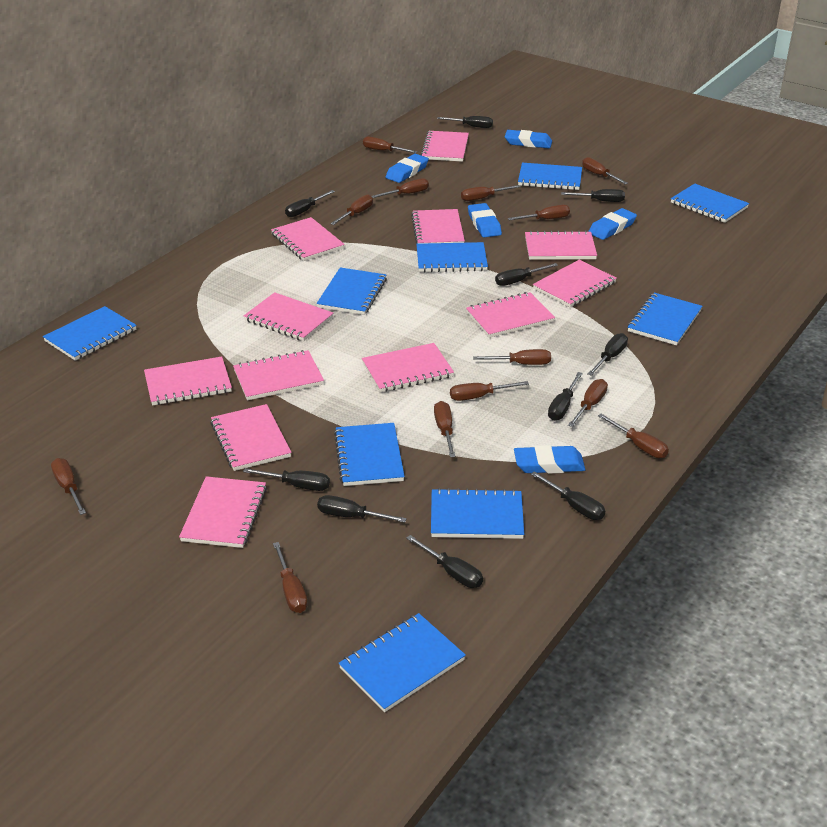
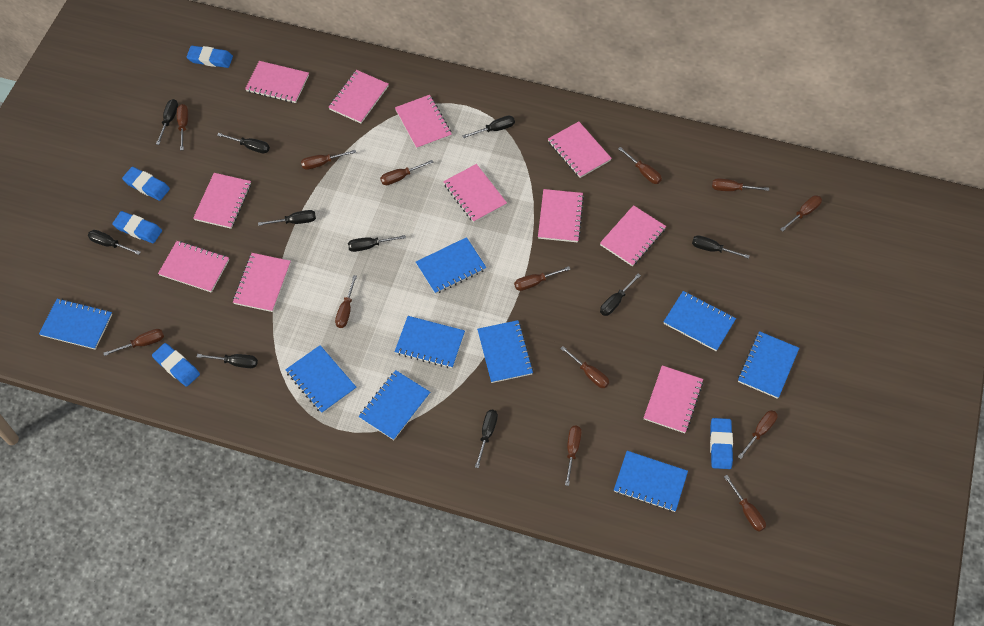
pink notebook: 12 -> 11

